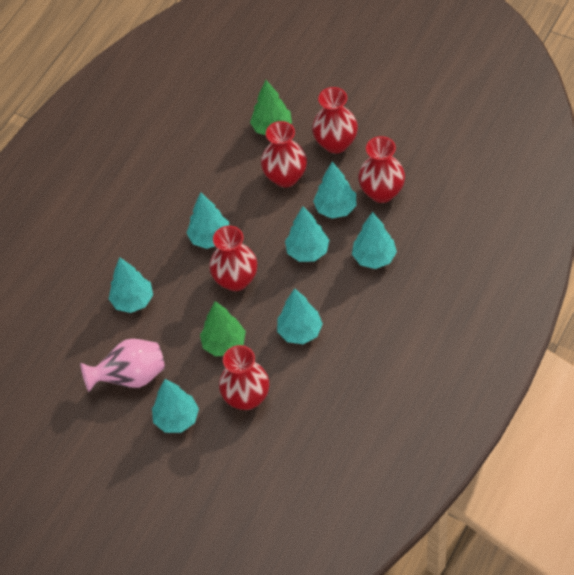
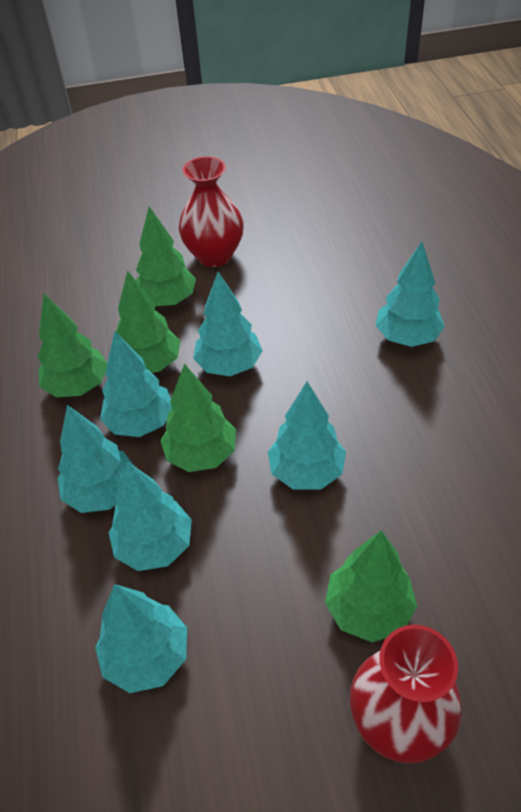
green tree: 2 -> 5
pink vase: 1 -> 0
red vase: 5 -> 2

